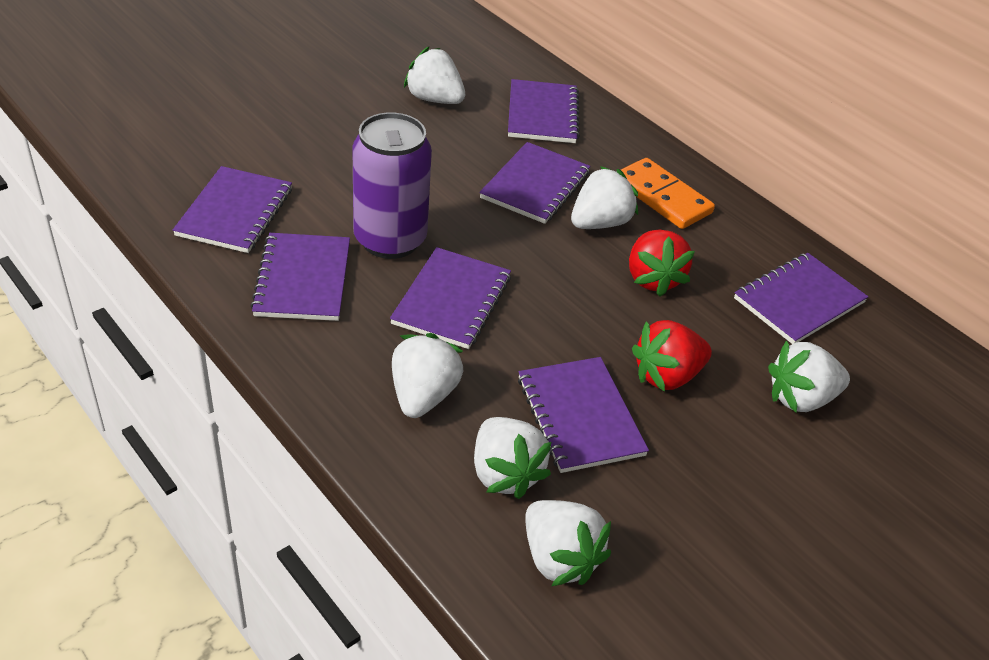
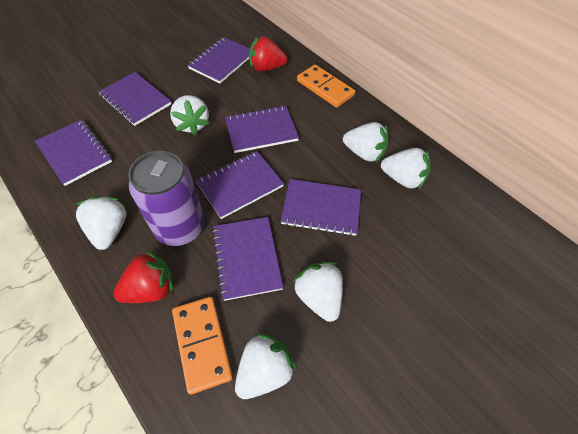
orange domino: 1 -> 2

